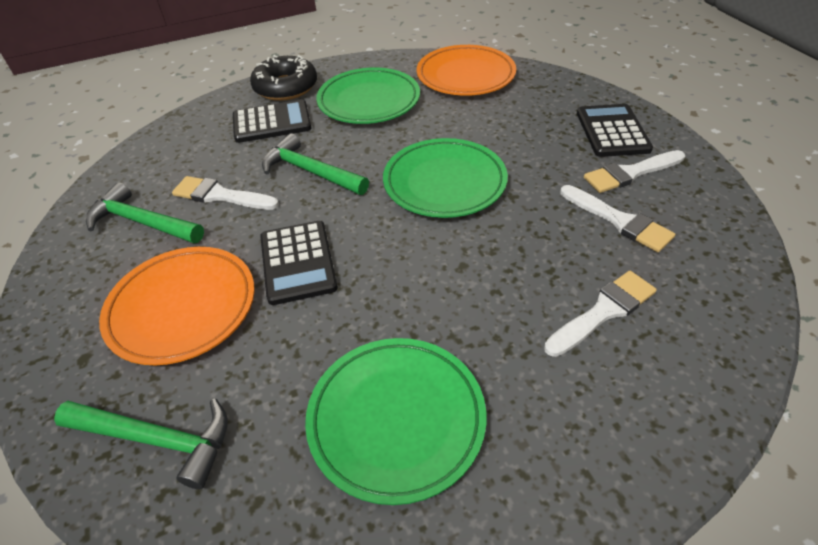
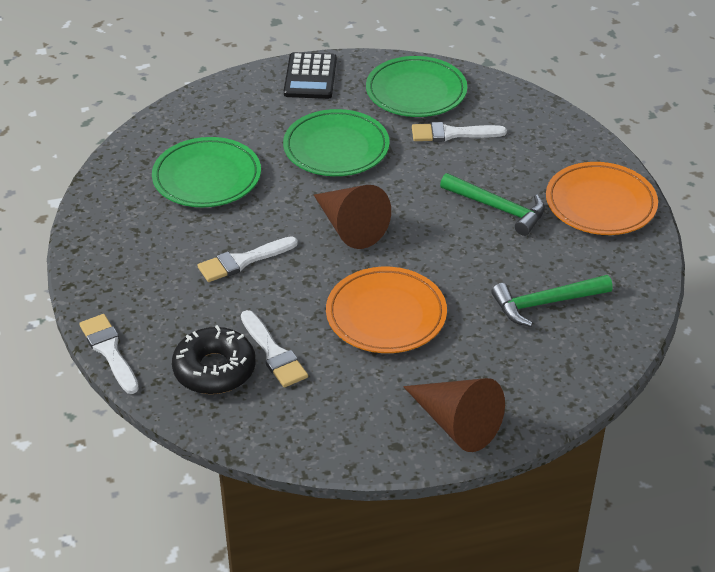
black calculator: 3 -> 1
brown cone: 0 -> 2
green hammer: 3 -> 2

